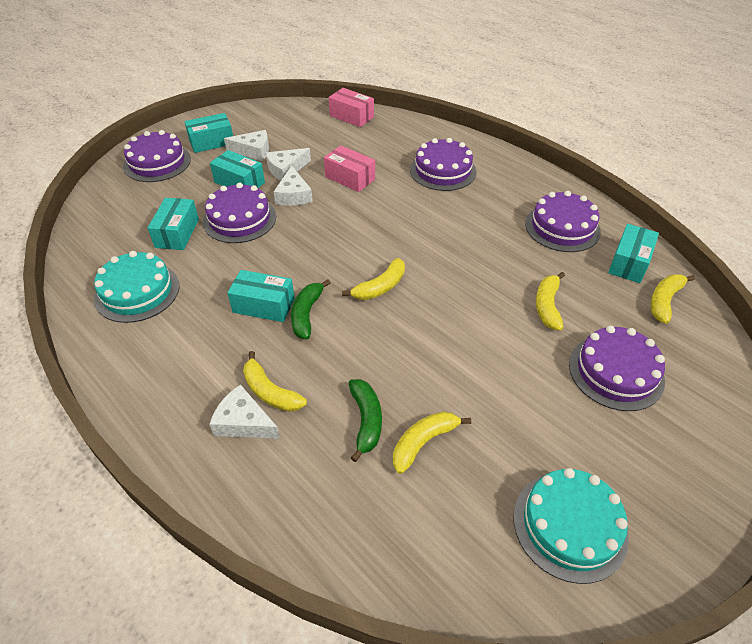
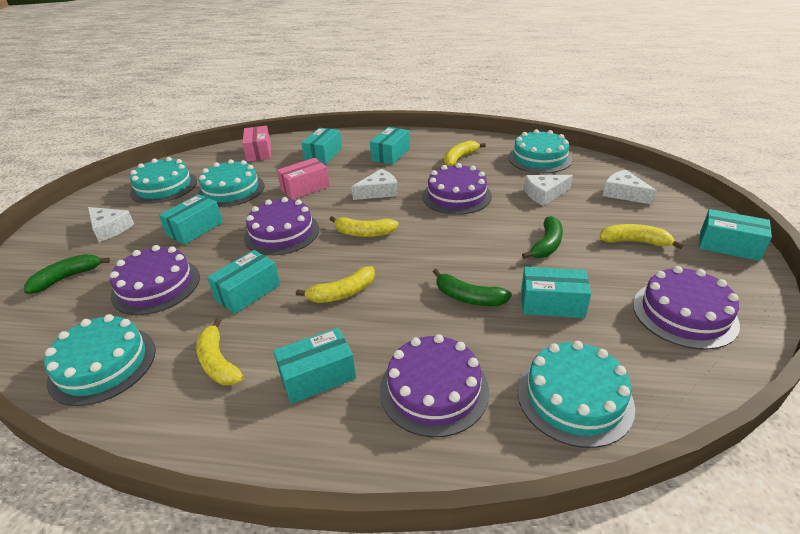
green banana: 2 -> 3
turquoise box: 5 -> 7
turquoise cake: 2 -> 5

